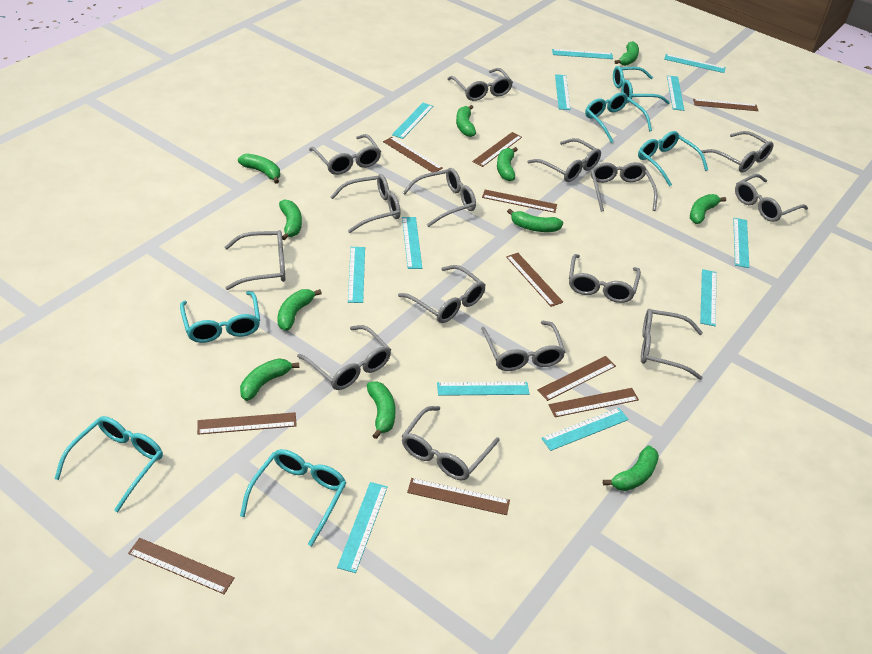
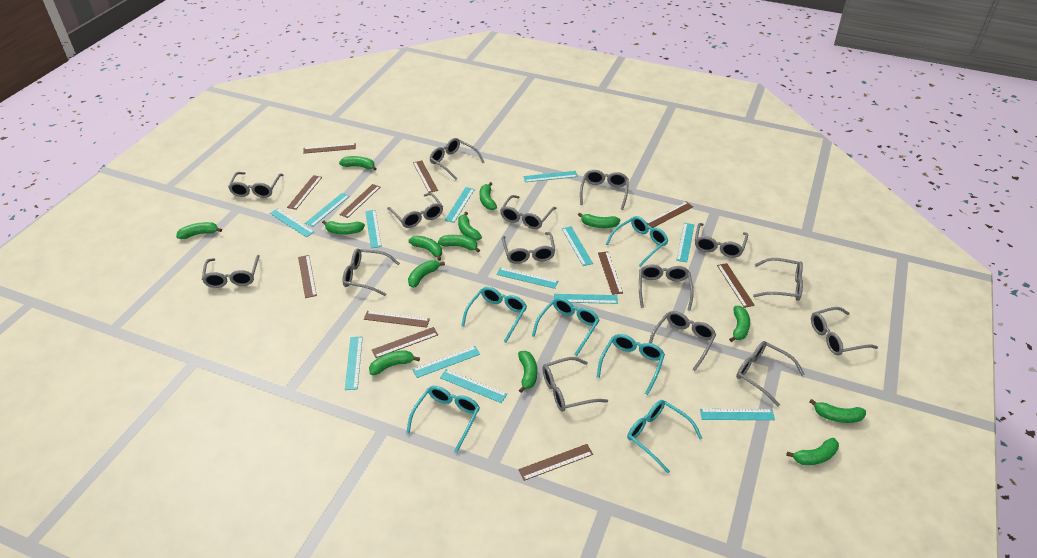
brown ruler: 10 -> 11
green banana: 11 -> 14
turquoise ruler: 12 -> 13

